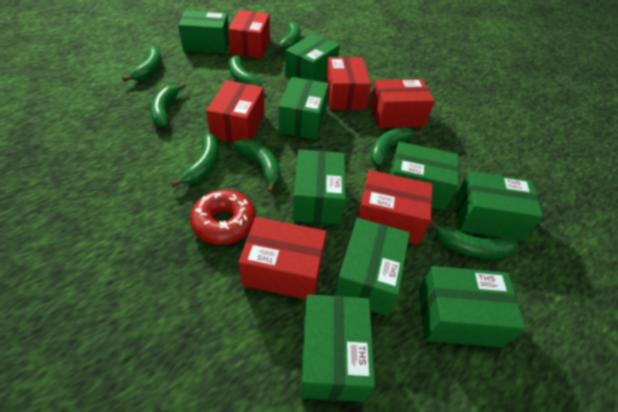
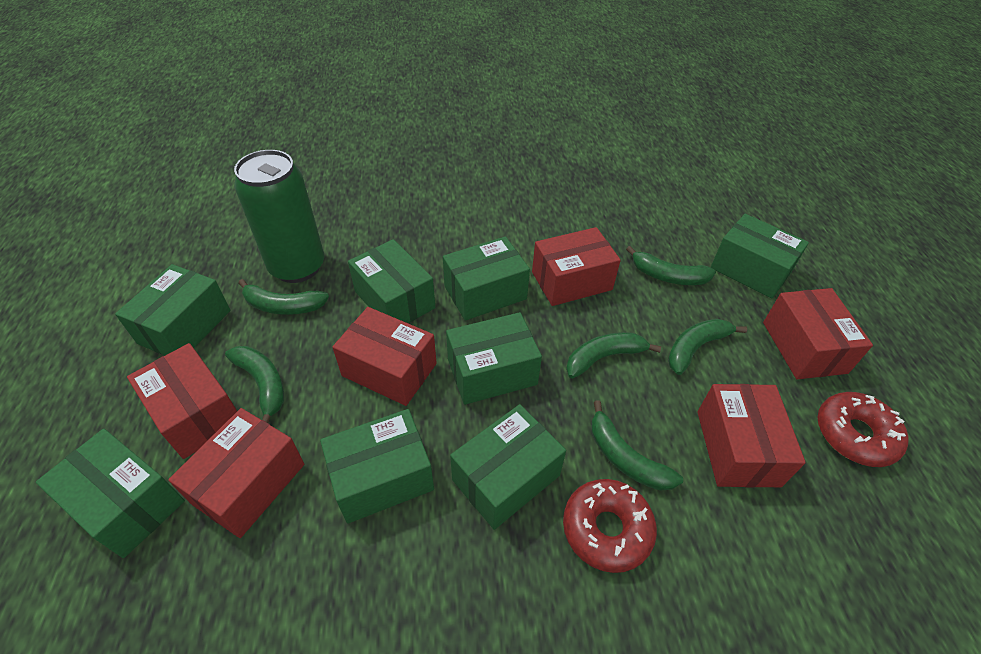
green banana: 8 -> 6
green box: 9 -> 8
green can: 0 -> 1
red donut: 1 -> 2

